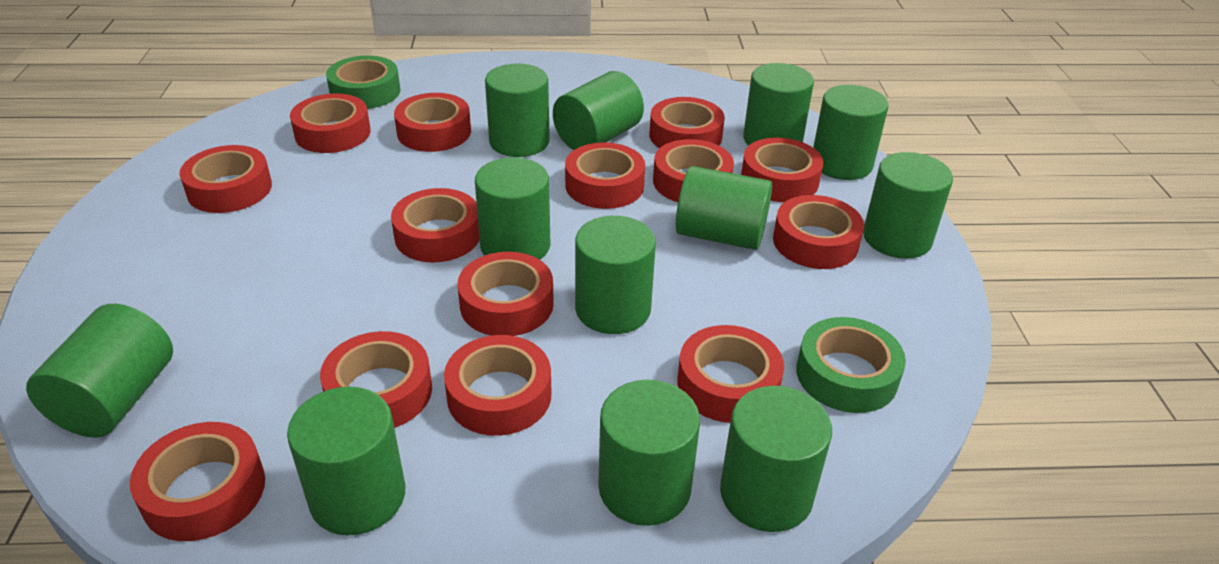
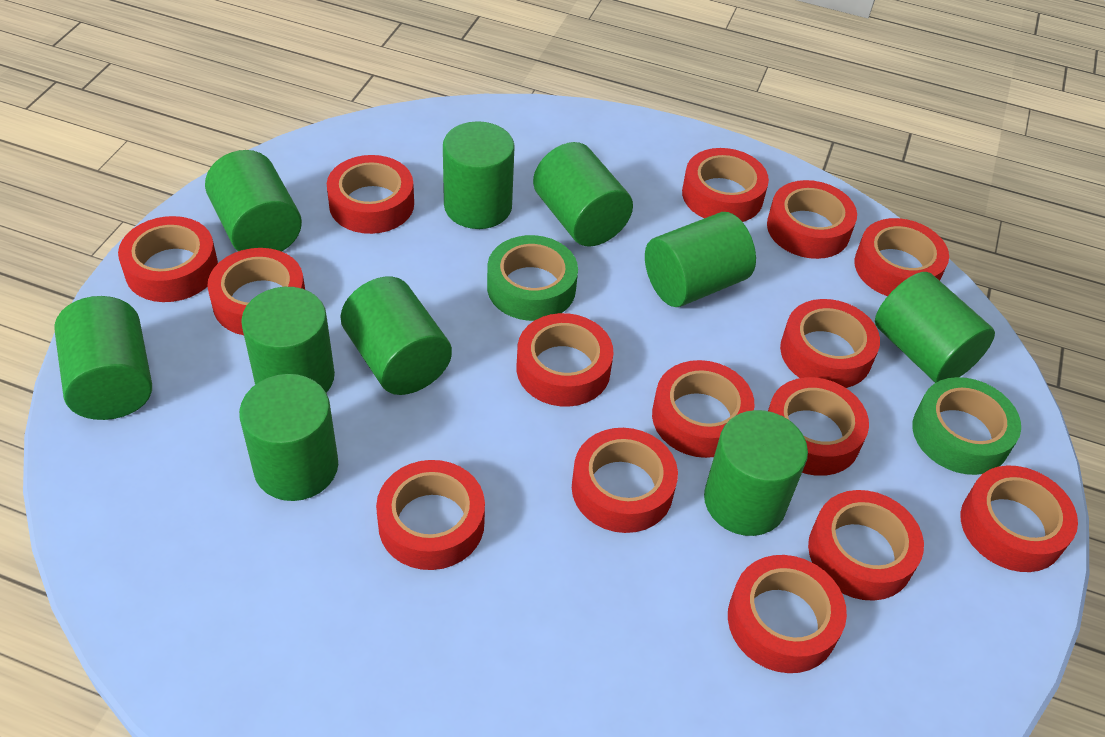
green cylinder: 12 -> 10
red tape: 14 -> 15

